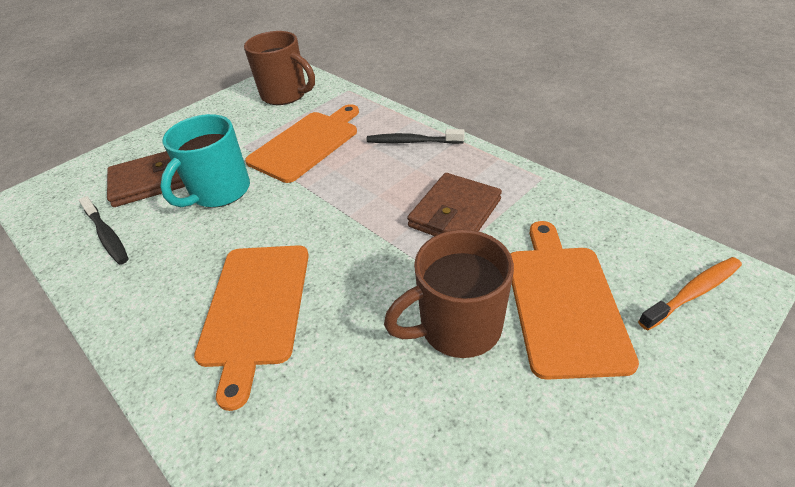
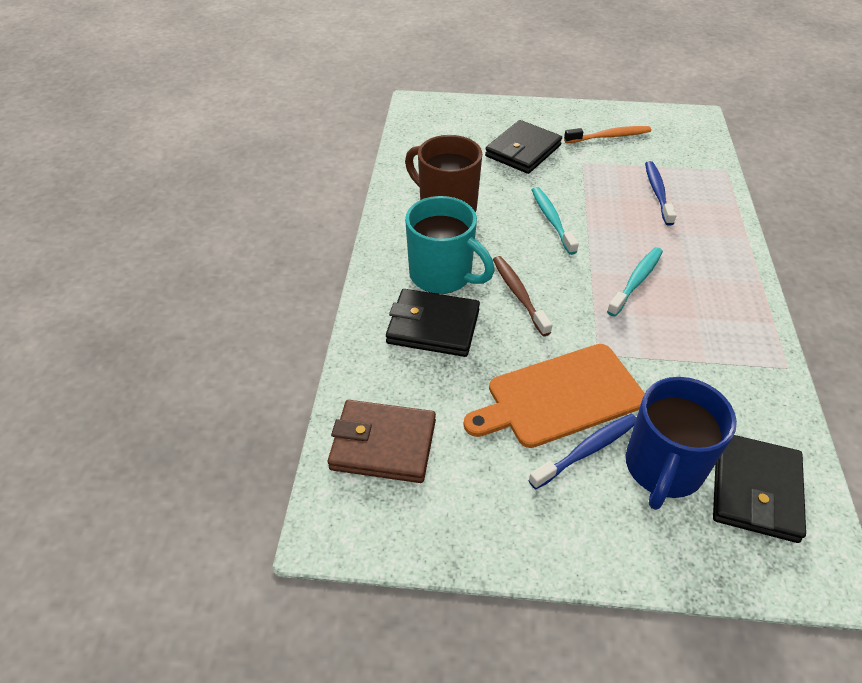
black toothbrush: 2 -> 0
black wallet: 0 -> 3
blue mug: 0 -> 1
blue toothbrush: 0 -> 2
brown mug: 2 -> 1
brown toothbrush: 0 -> 1
brown wallet: 2 -> 1
orange cutting board: 3 -> 1
turquoise toothbrush: 0 -> 2

